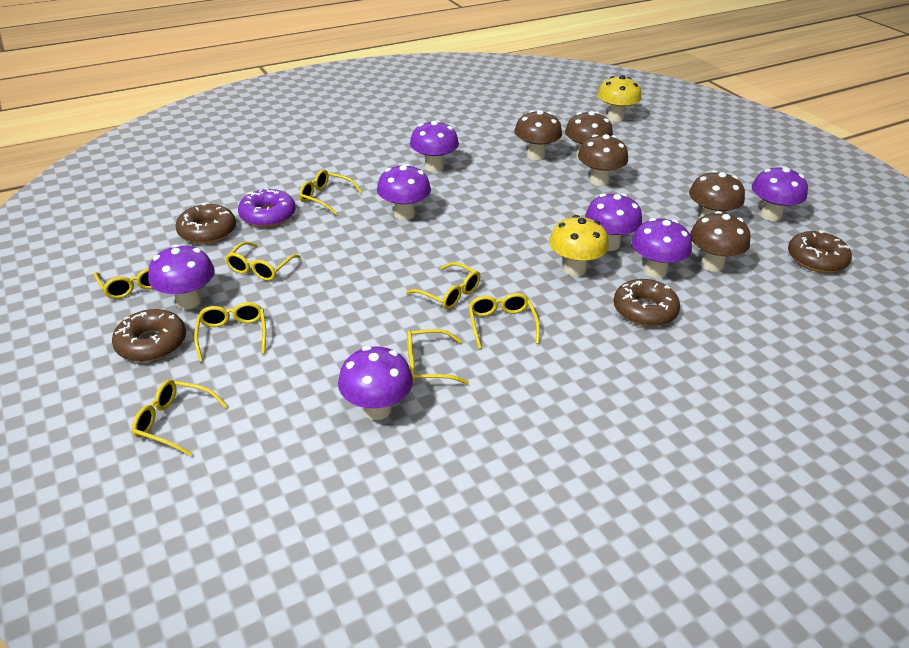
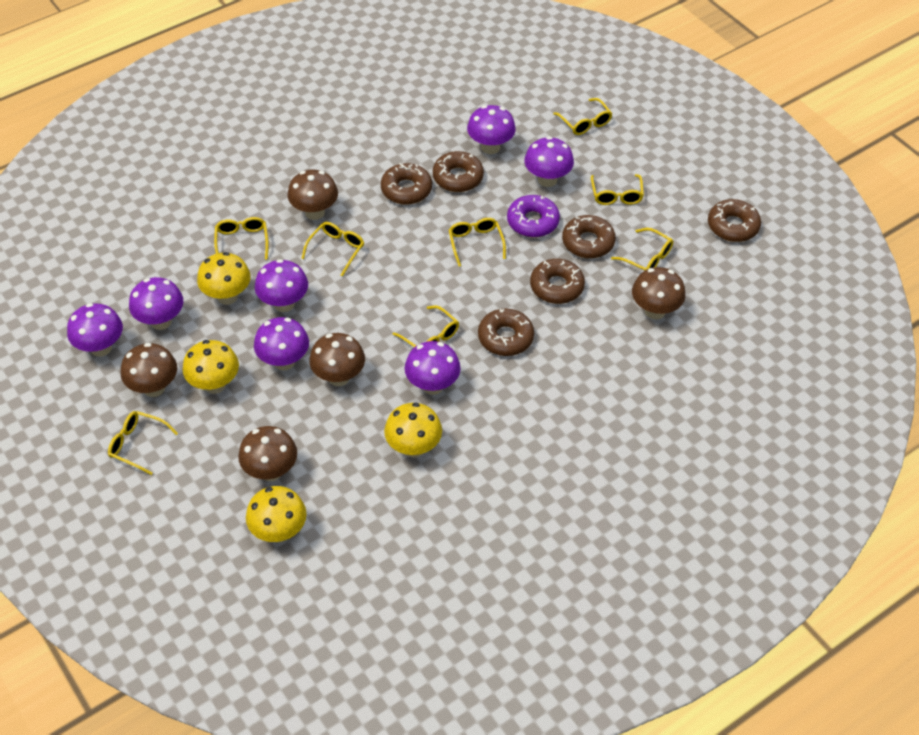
brown donut: 4 -> 6
yellow mushroom: 2 -> 4

